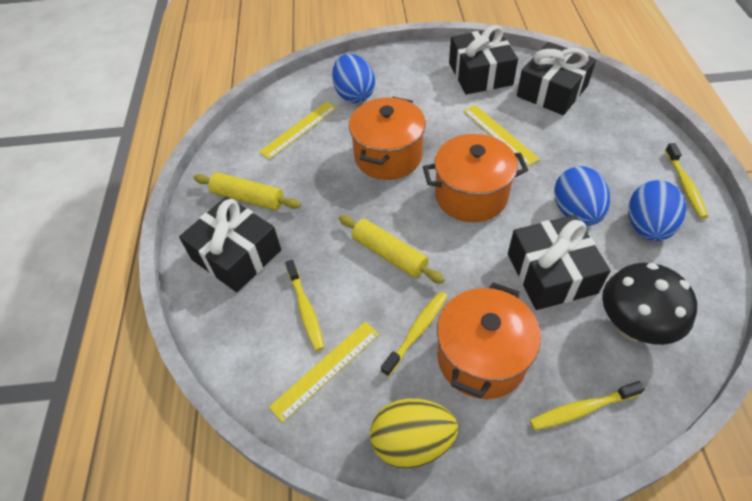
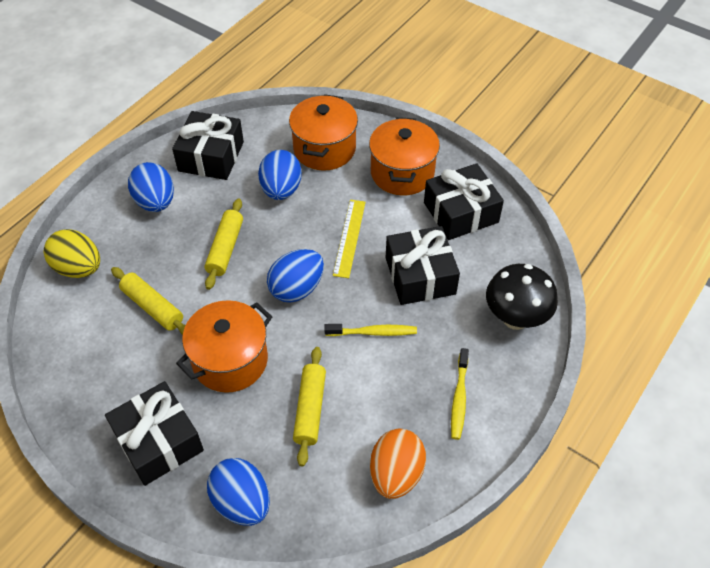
blue egg: 3 -> 4
orange egg: 0 -> 1
yellow rolling pin: 2 -> 3
yellow ruler: 3 -> 1
yellow toothbrush: 4 -> 2

